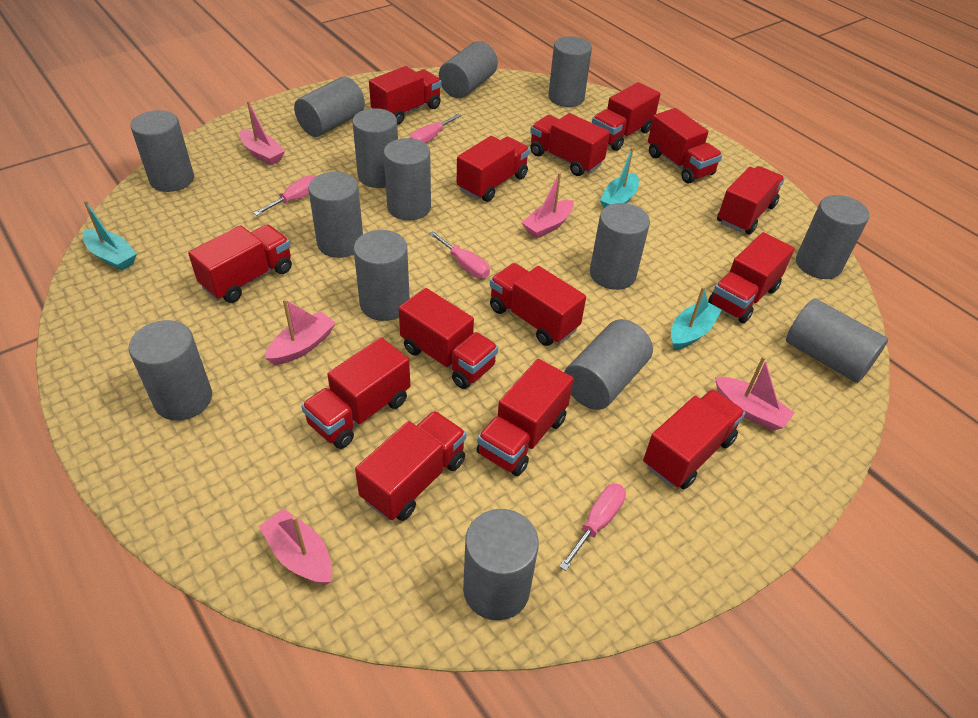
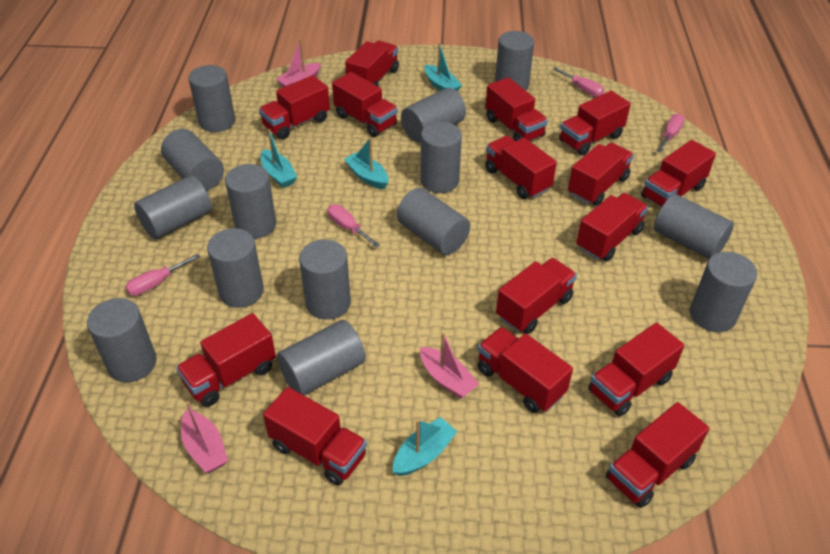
pink boat: 5 -> 3
red truck: 14 -> 15
turquoise boat: 3 -> 4

